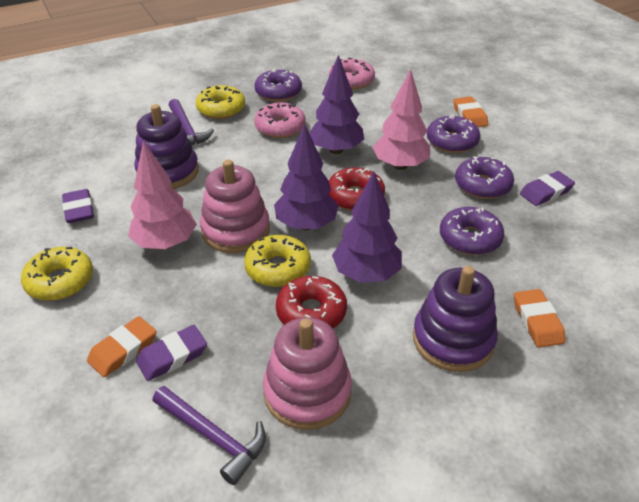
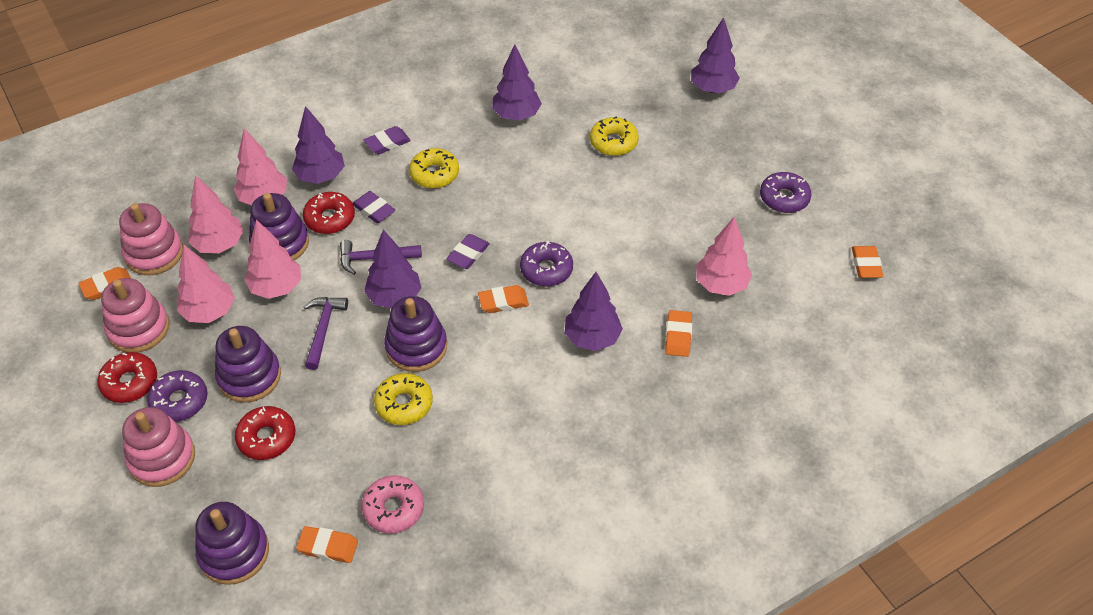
orange eraser: 3 -> 5
pink donut: 2 -> 1
pink stacking toy: 2 -> 3
pink tree: 2 -> 5
purple donut: 4 -> 3
purple stacking toy: 2 -> 4
purple tree: 3 -> 5
red donut: 2 -> 3

